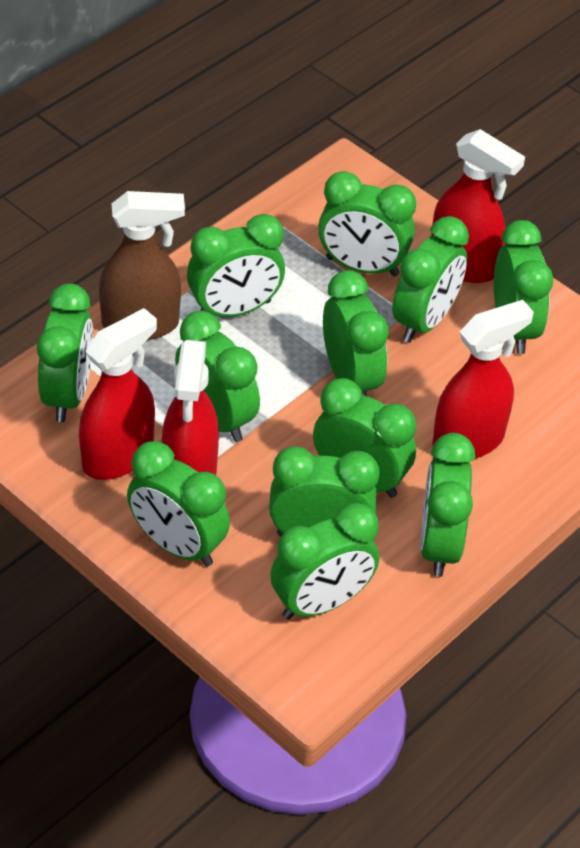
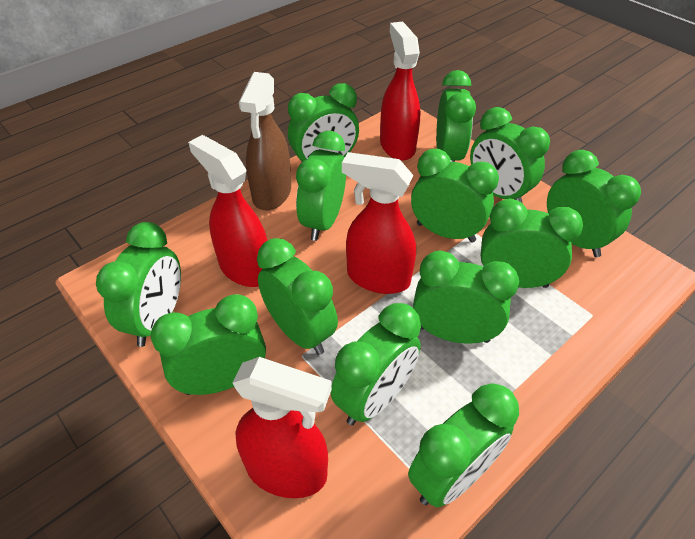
green clock: 12 -> 13

